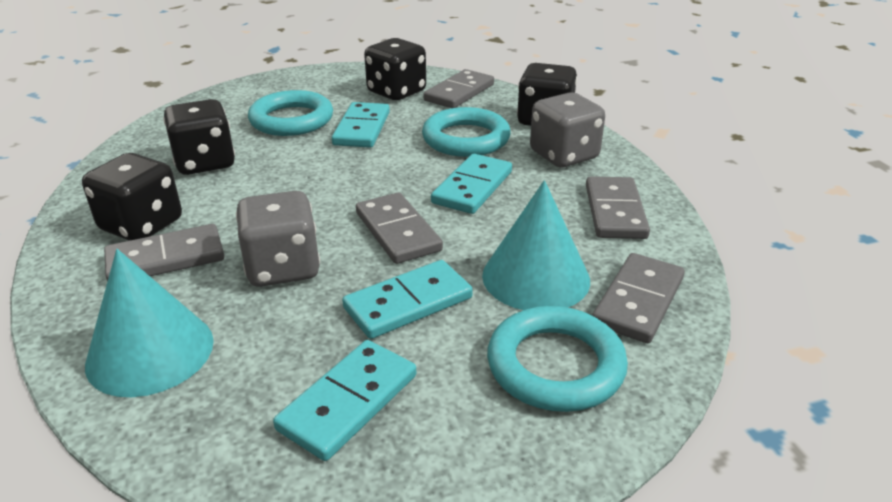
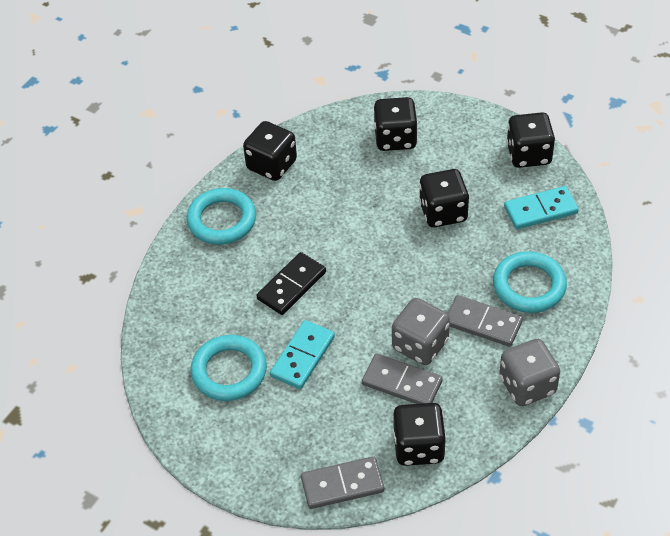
black dice: 4 -> 5
black domino: 0 -> 1
grey domino: 5 -> 3
turquoise cone: 2 -> 0
turquoise domino: 4 -> 2

